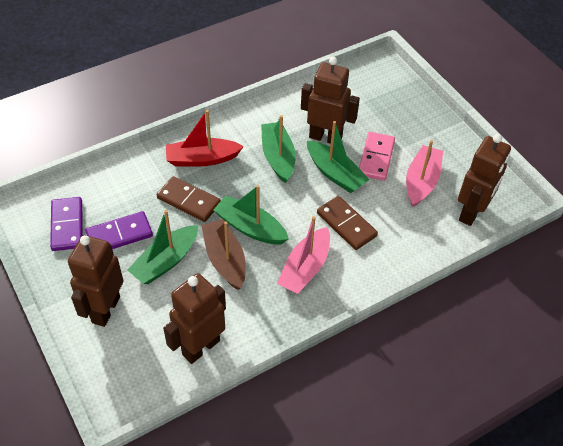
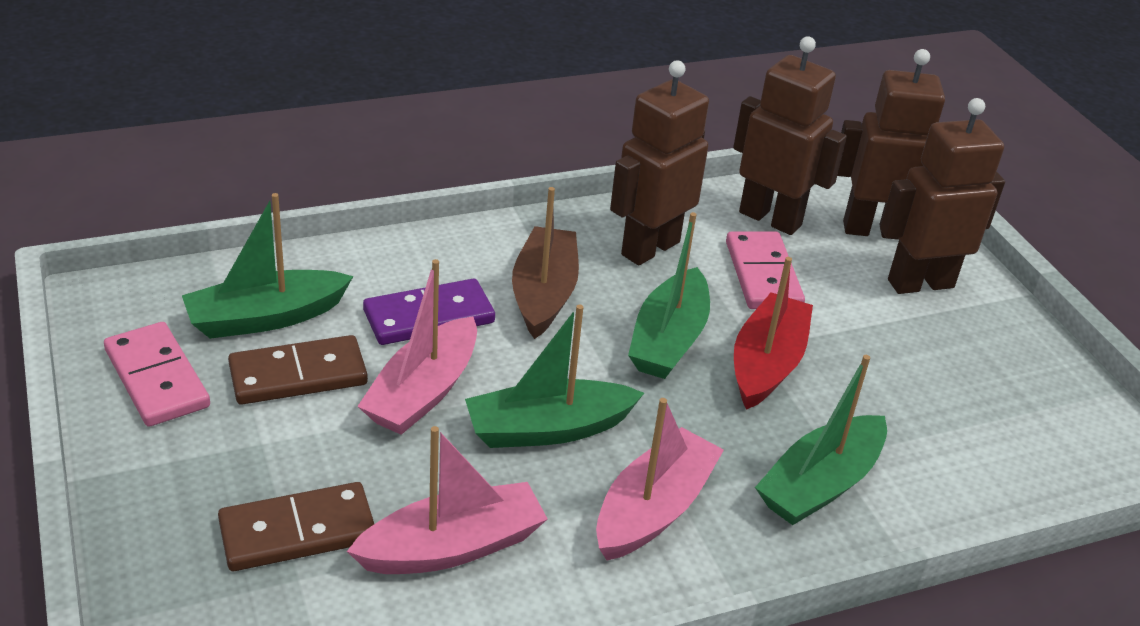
pink boat: 2 -> 3
pink domino: 1 -> 2
purple domino: 2 -> 1

